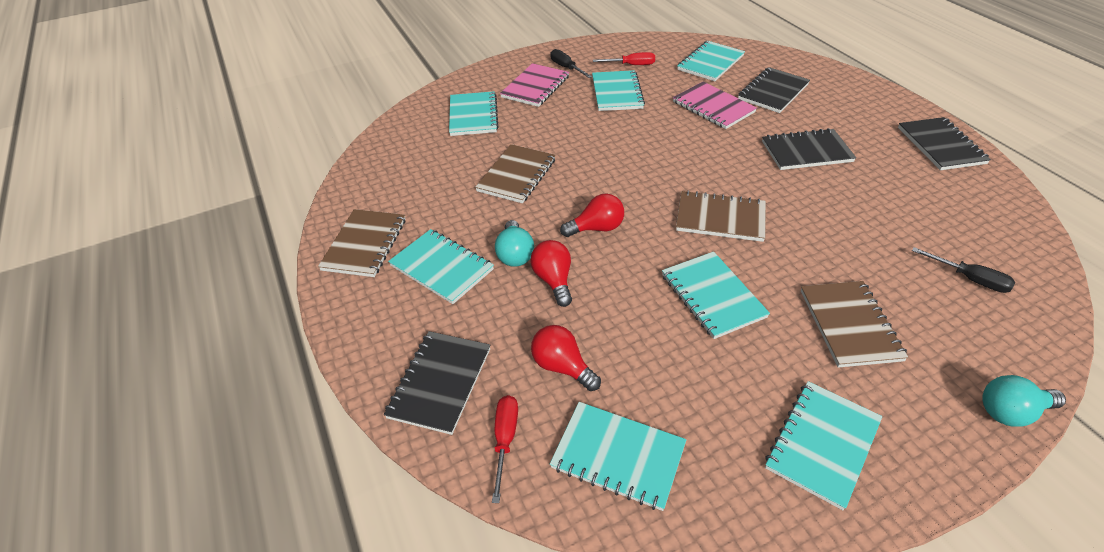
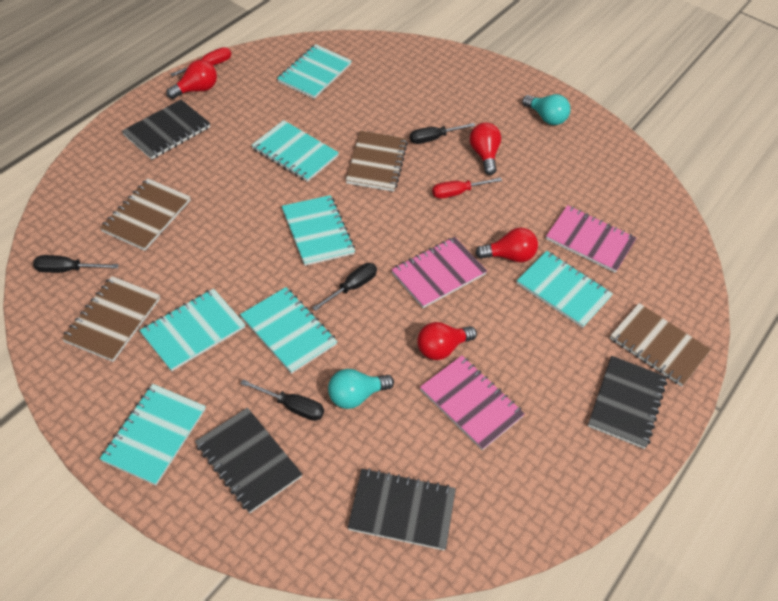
black screwdriver: 2 -> 4
pink notebook: 2 -> 3
red light bulb: 3 -> 4

